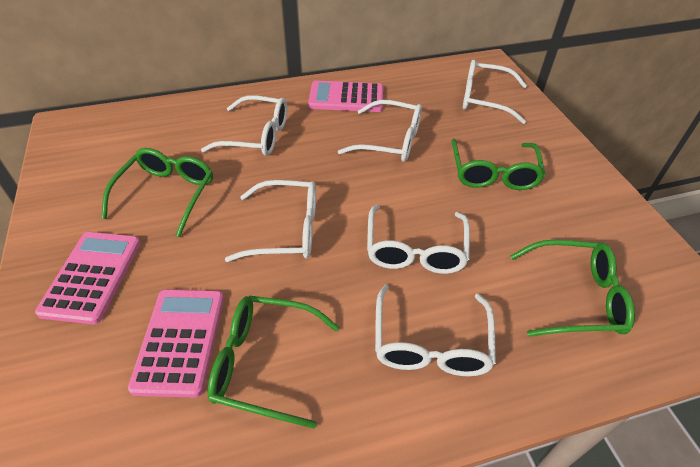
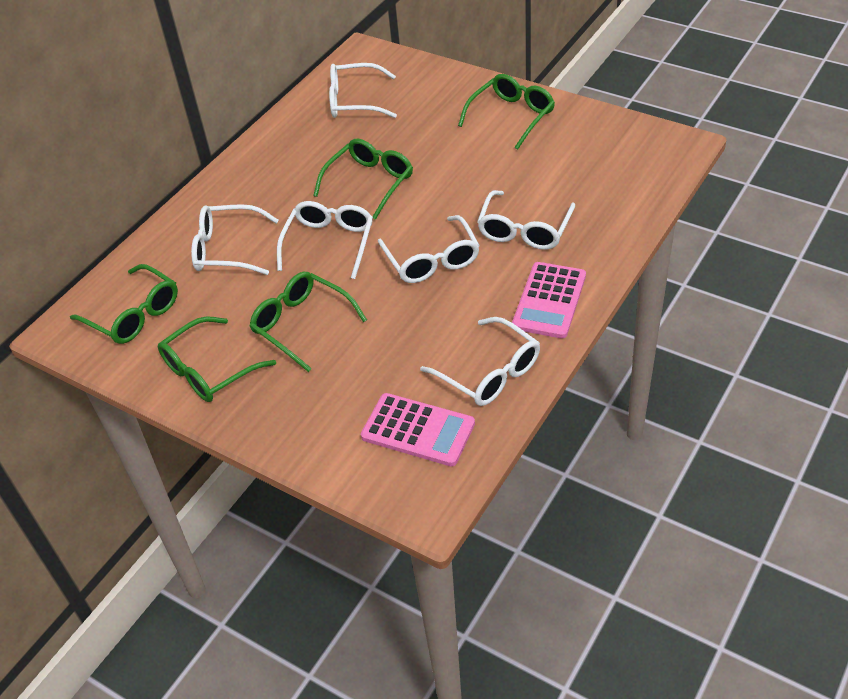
green glasses: 4 -> 5
pink calculator: 3 -> 2

